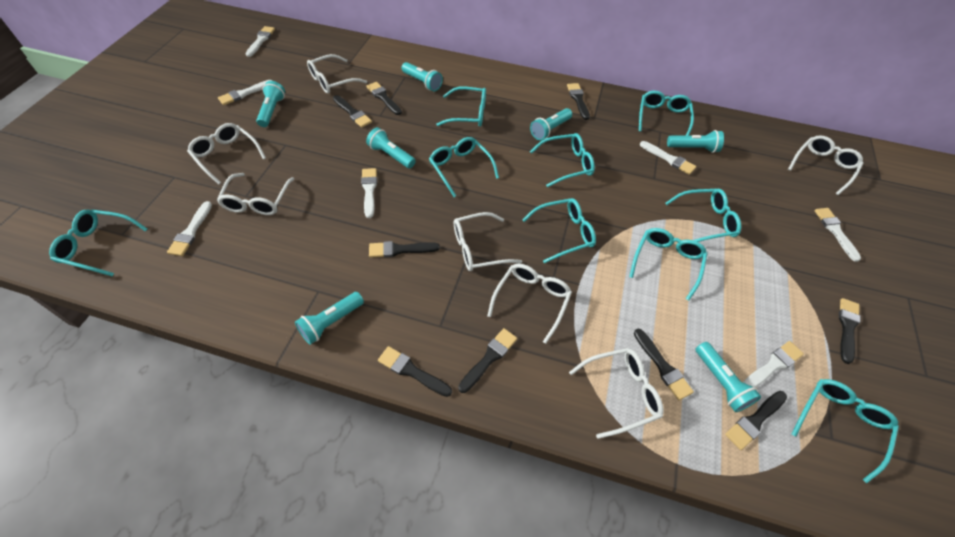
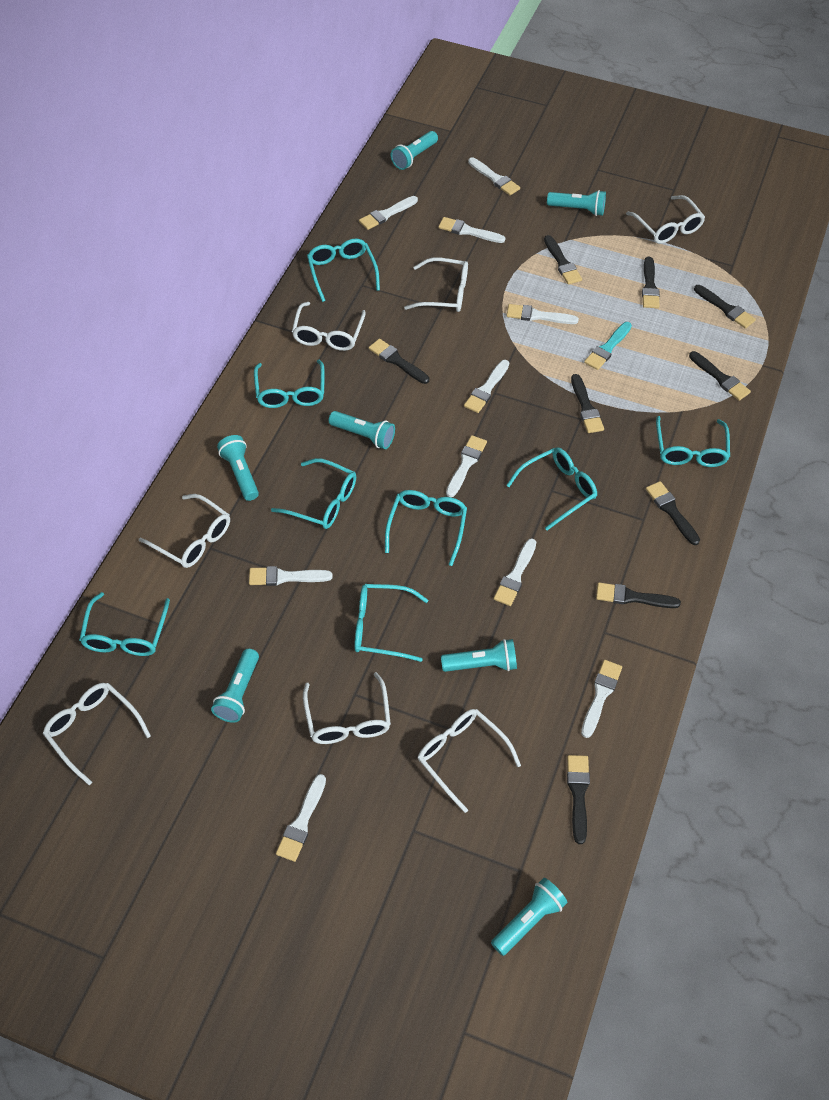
turquoise brush: 0 -> 1
turquoise glasses: 9 -> 8
white brush: 7 -> 10

